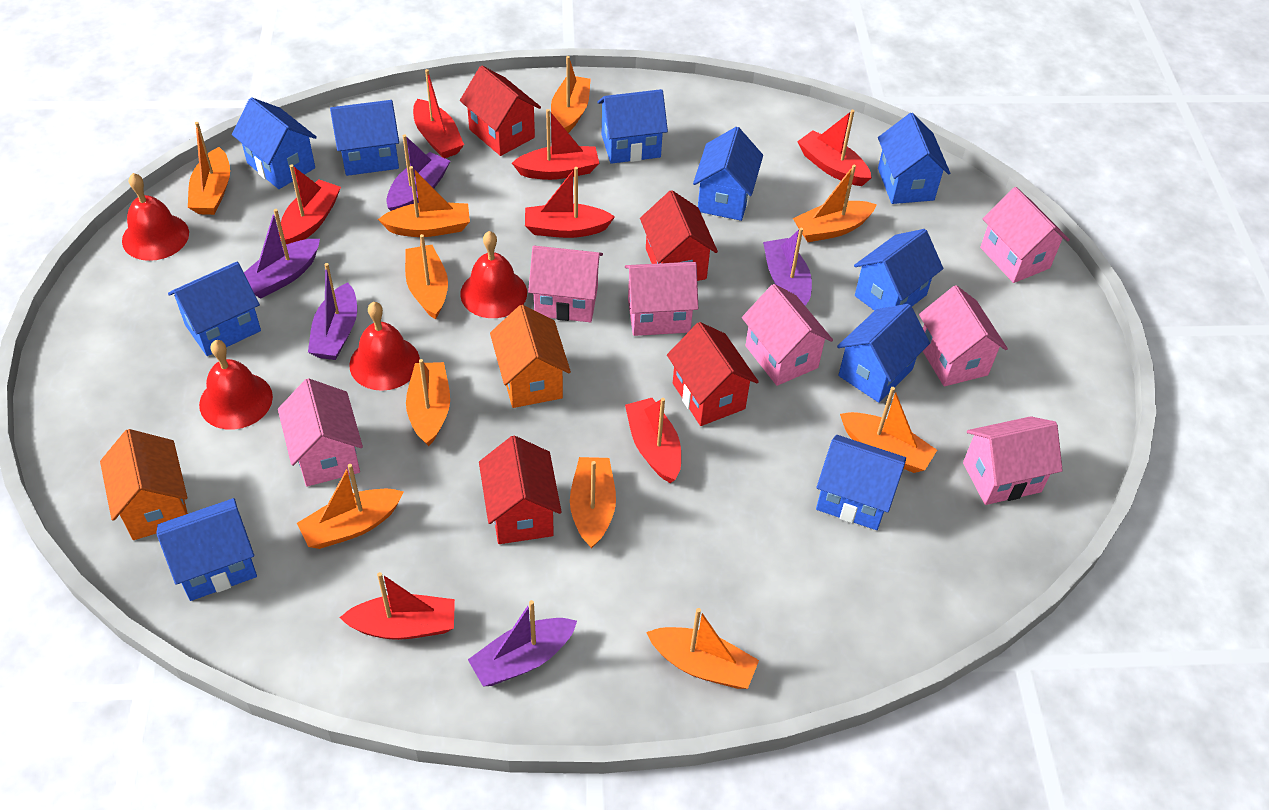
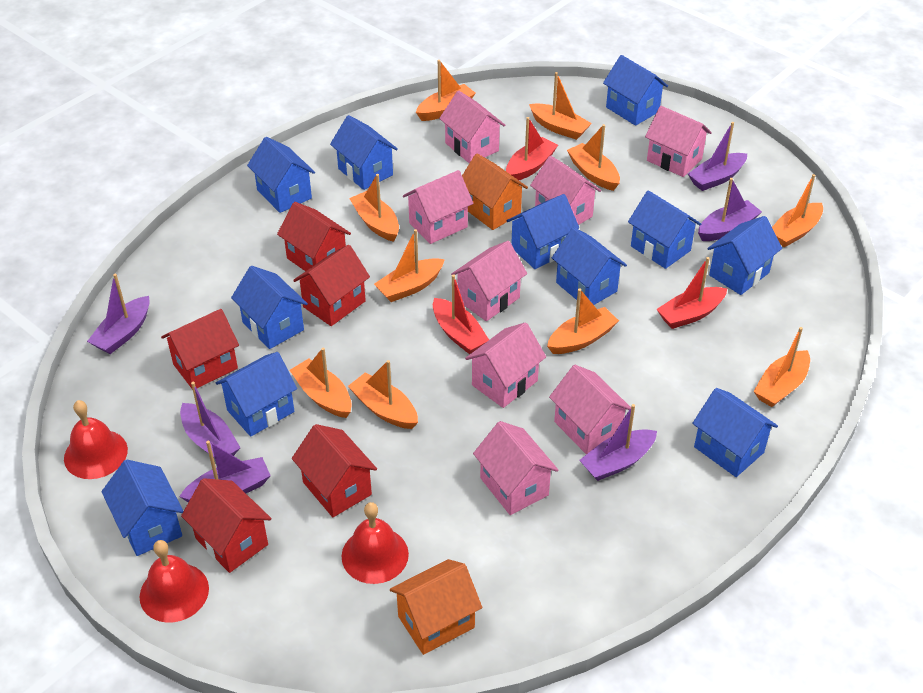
blue house: 10 -> 11
pink house: 7 -> 8
purple boat: 5 -> 6
red bell: 4 -> 3
red boat: 7 -> 3
red house: 4 -> 5

